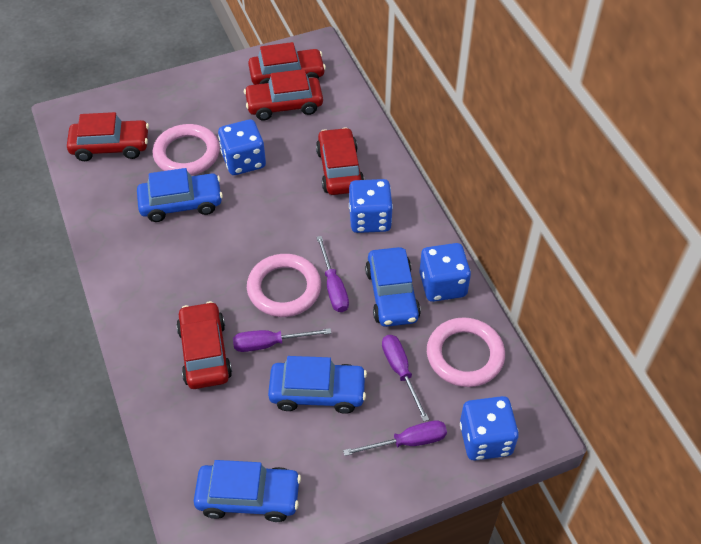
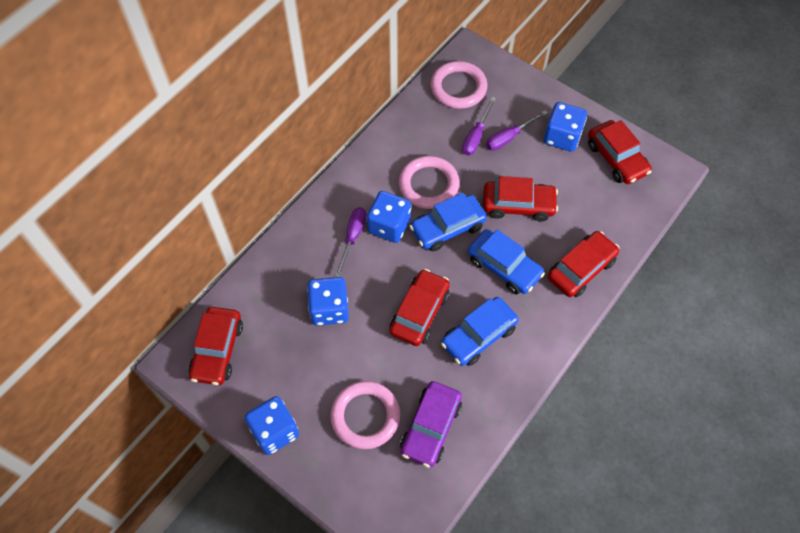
blue car: 4 -> 3
purple car: 0 -> 1
purple screwdriver: 4 -> 3

